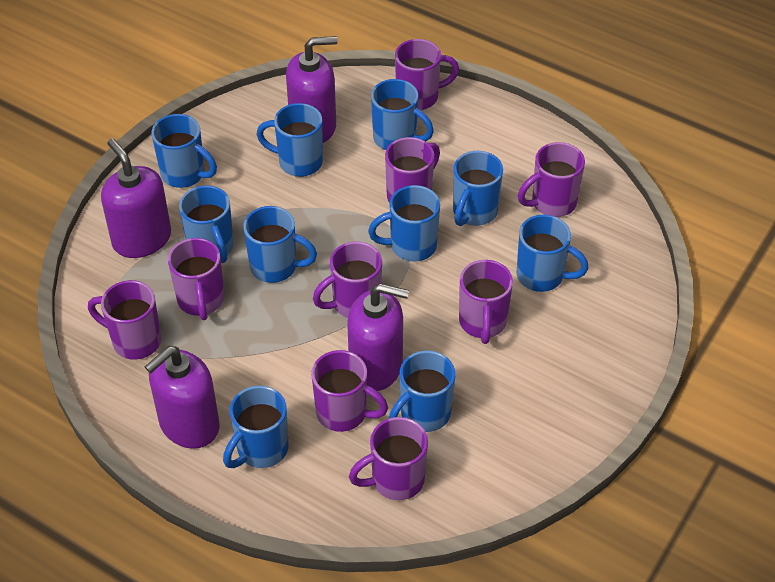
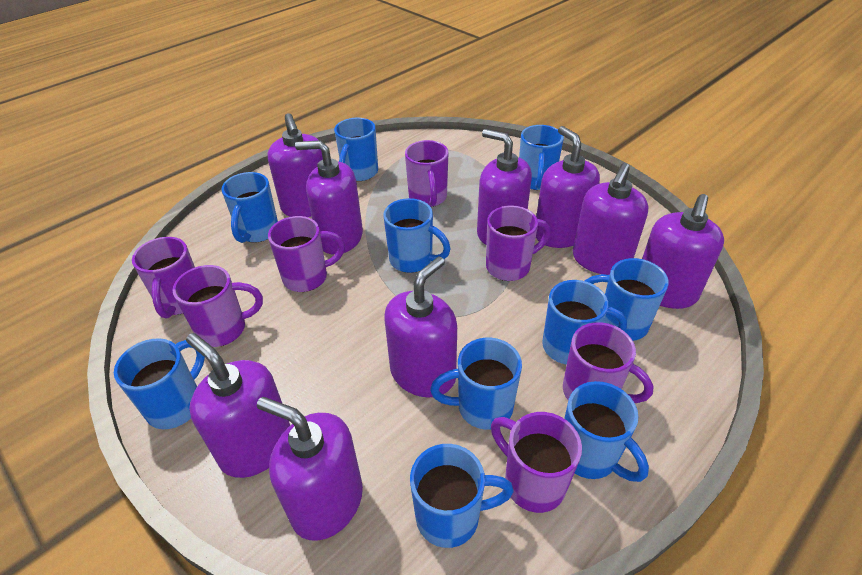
purple mug: 9 -> 7
purple soap dispenser: 4 -> 9

